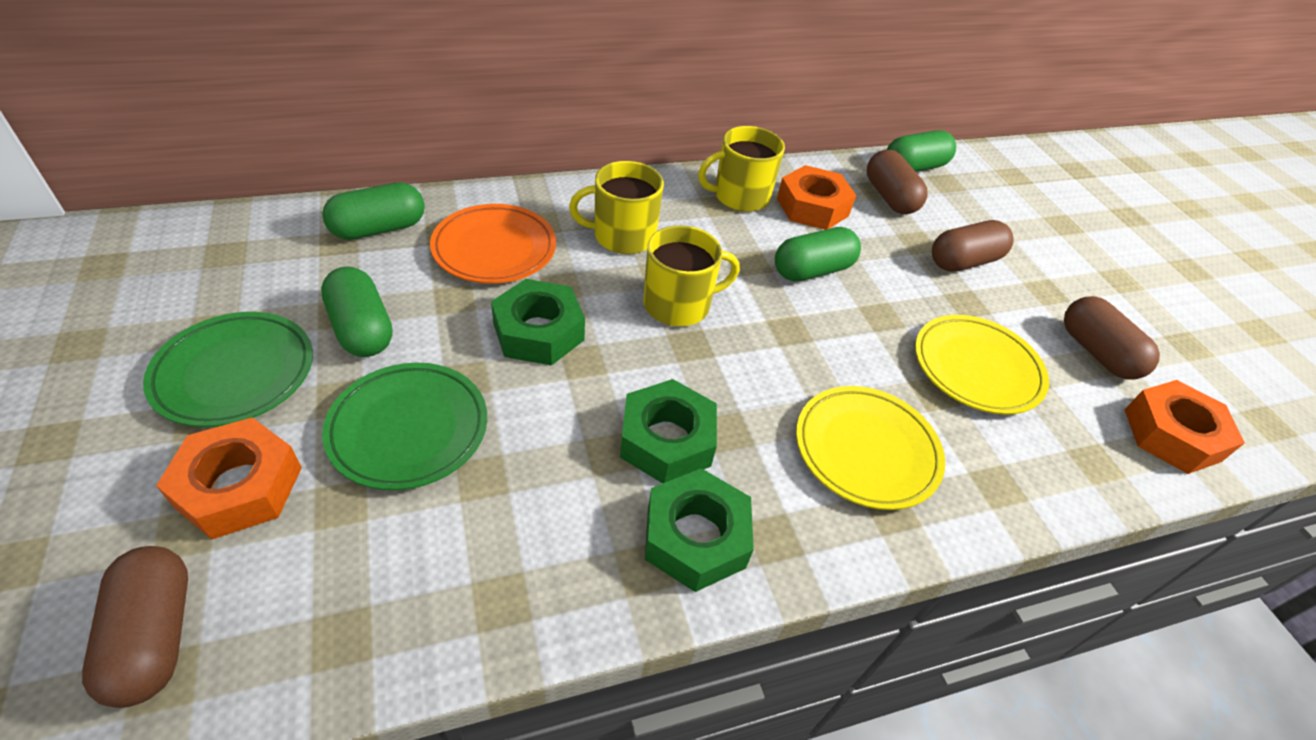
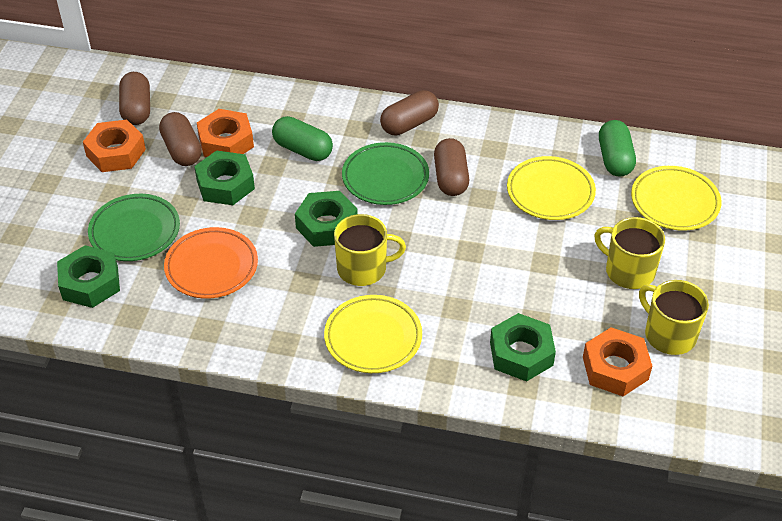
green capsule: 4 -> 2
green nut: 3 -> 4
yellow plate: 2 -> 3

